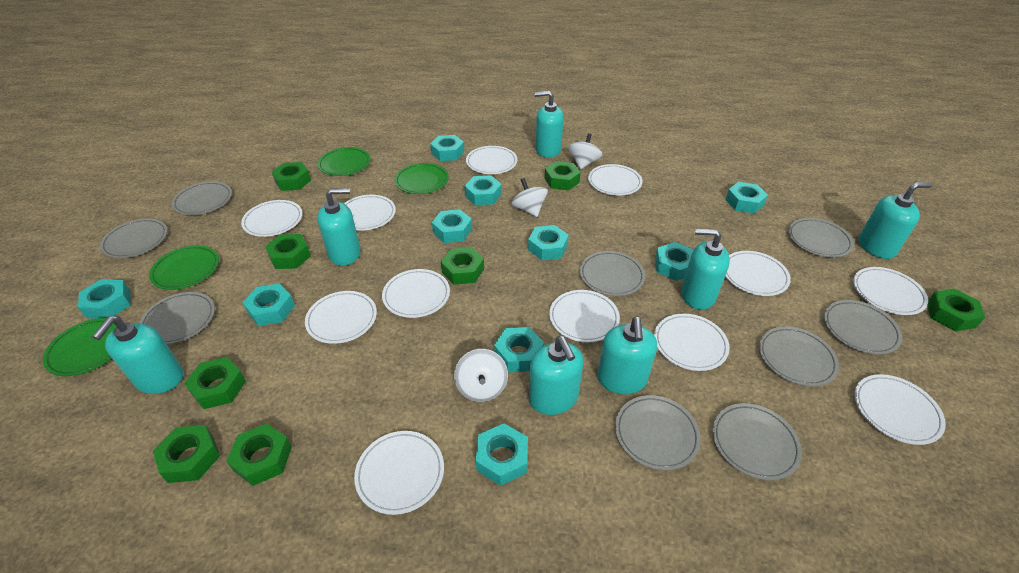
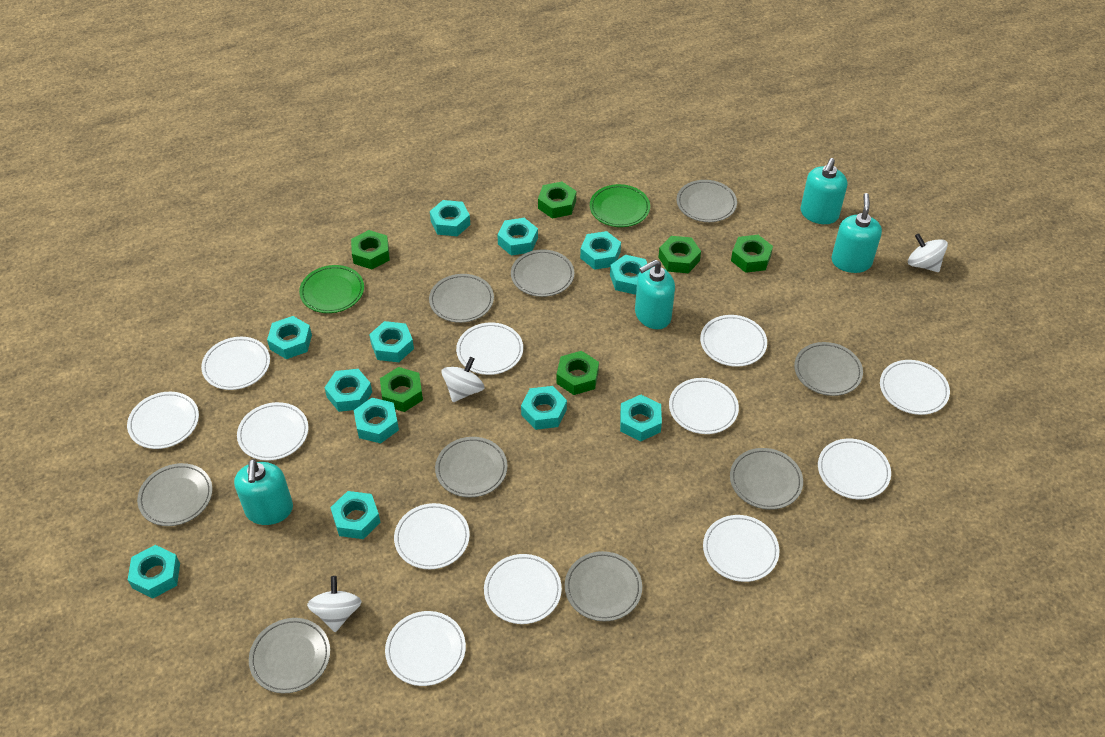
green nut: 8 -> 6
green plate: 4 -> 2
turquoise nut: 10 -> 12
turquoise soap dispenser: 7 -> 4

